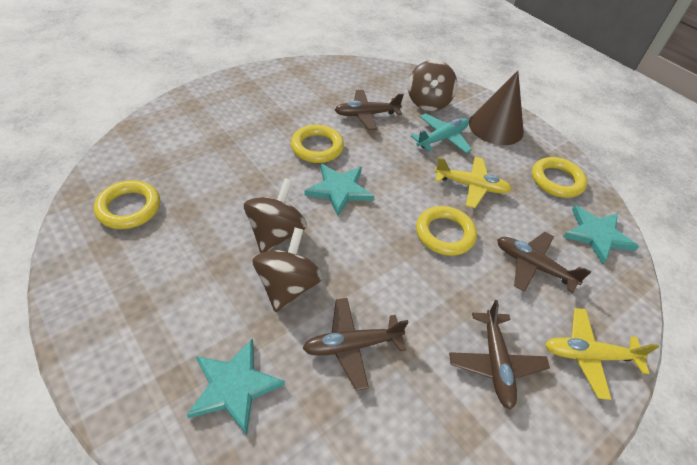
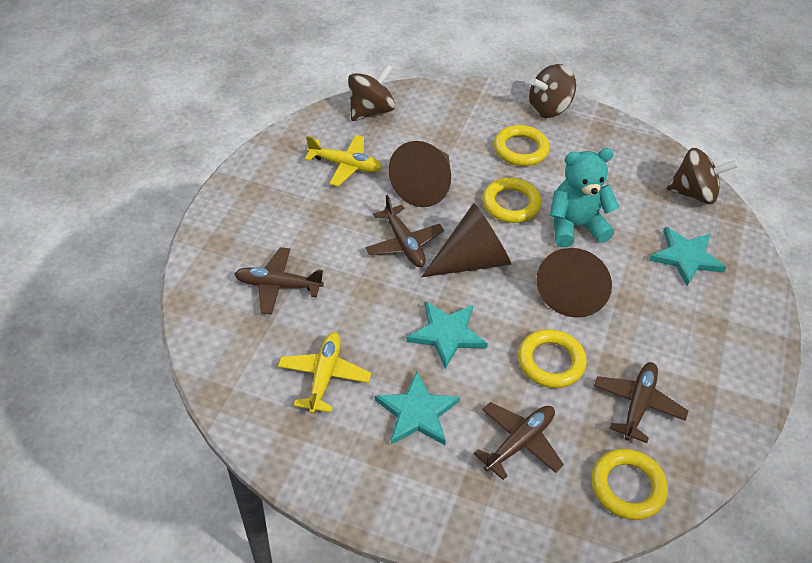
brown cone: 1 -> 3
turquoise plane: 1 -> 0
turquoise teddy bear: 0 -> 1

